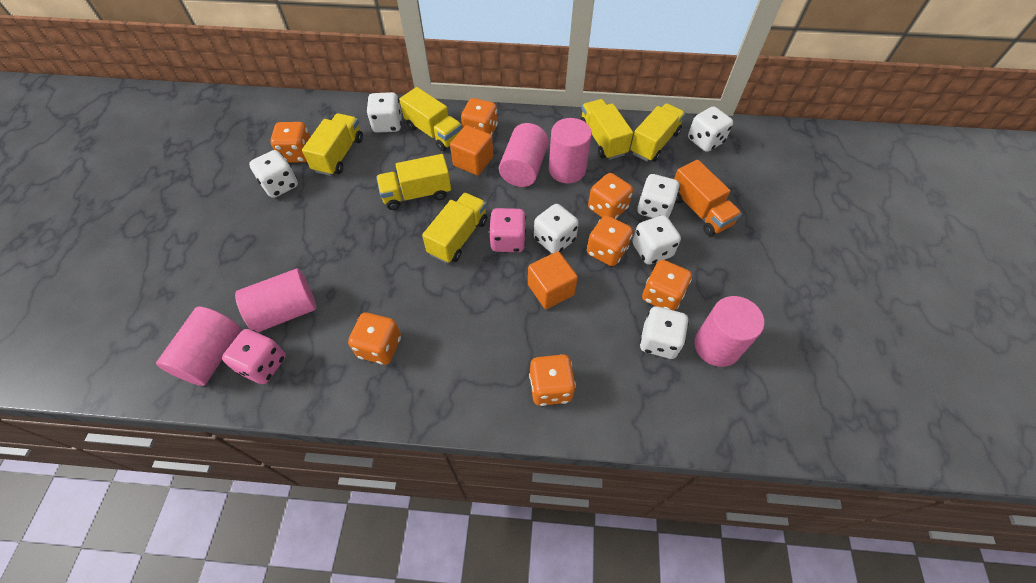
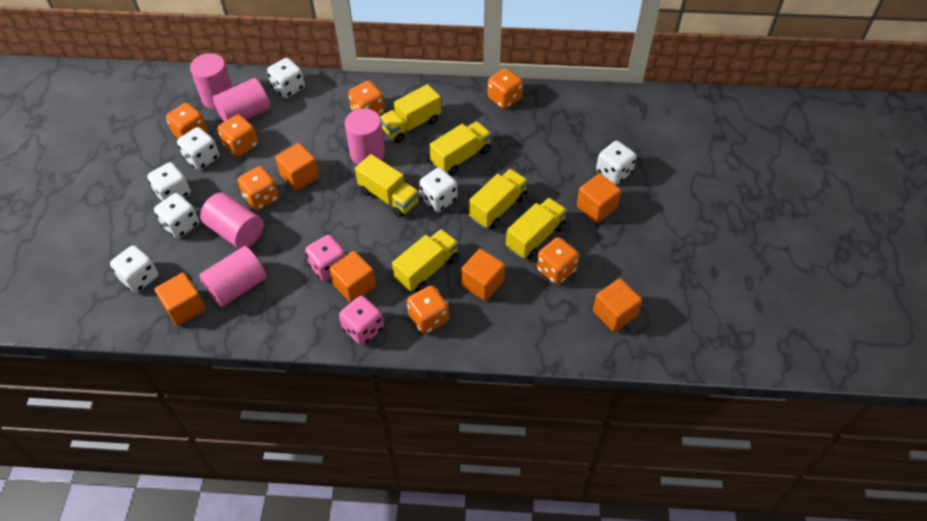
orange cube: 2 -> 6
orange truck: 1 -> 0

